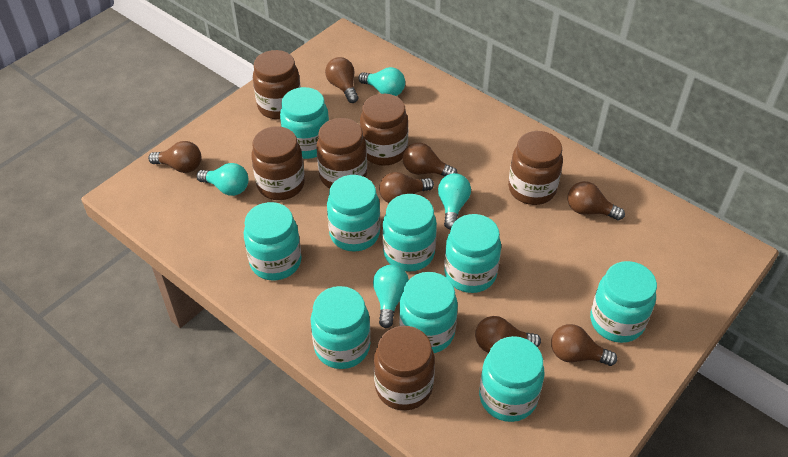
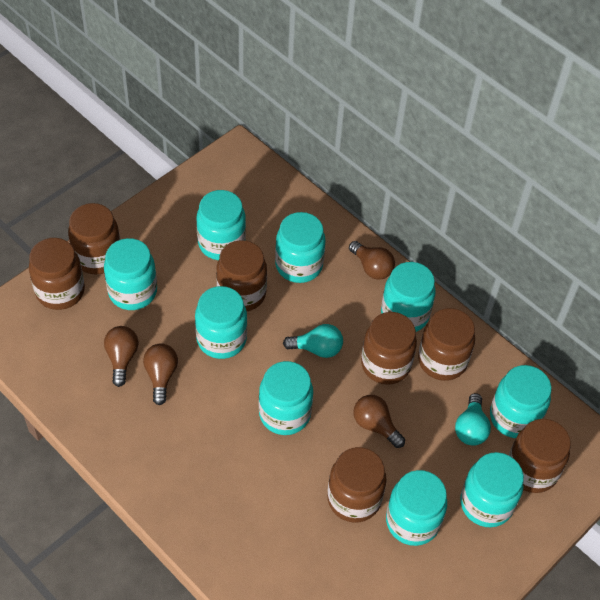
brown jar: 6 -> 7
brown light bulb: 7 -> 4
turquoise light bulb: 4 -> 2

